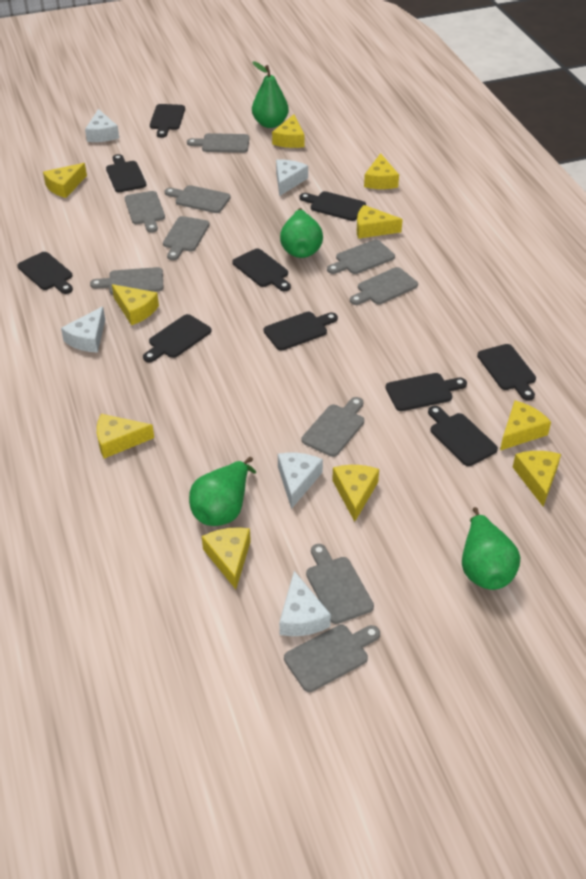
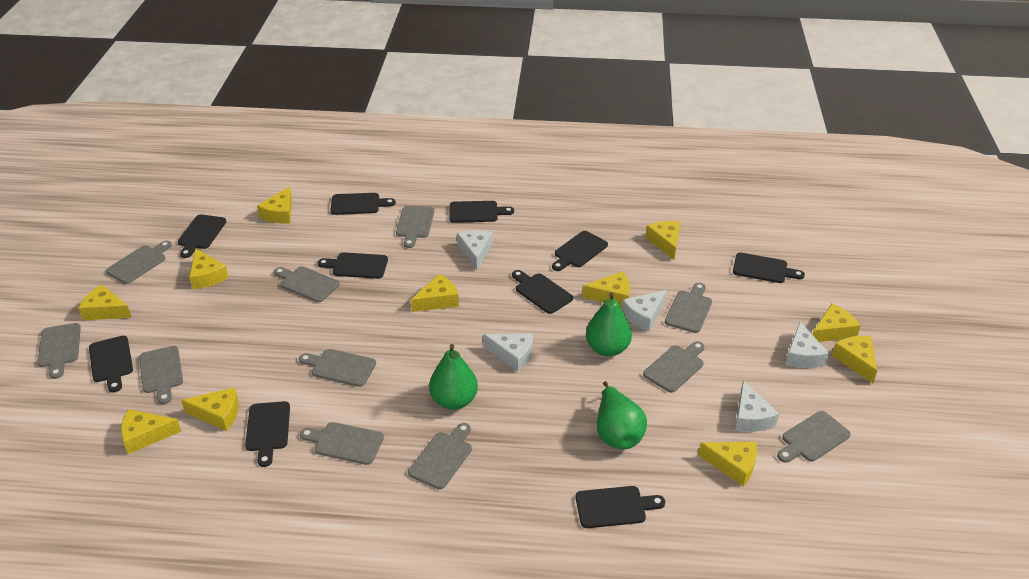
green pear: 4 -> 3
grey cutting board: 10 -> 11
yellow cheese: 10 -> 11

